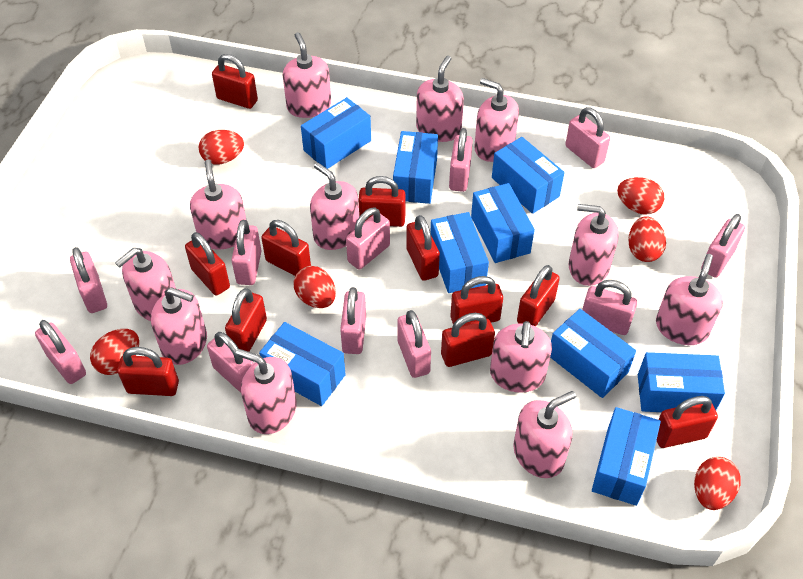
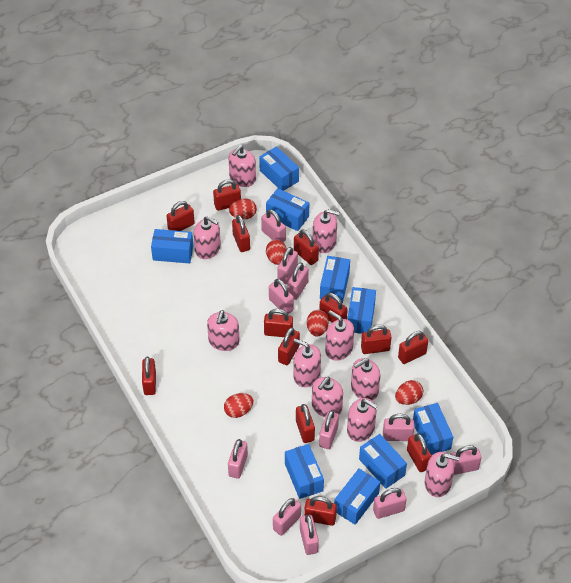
pink soap dispenser: 12 -> 10
red egg: 6 -> 5
red padlock: 11 -> 13

